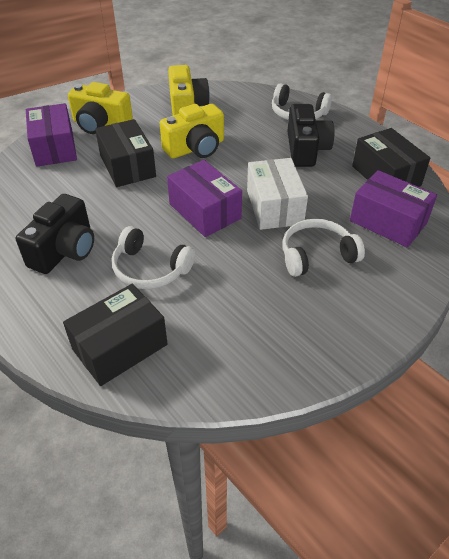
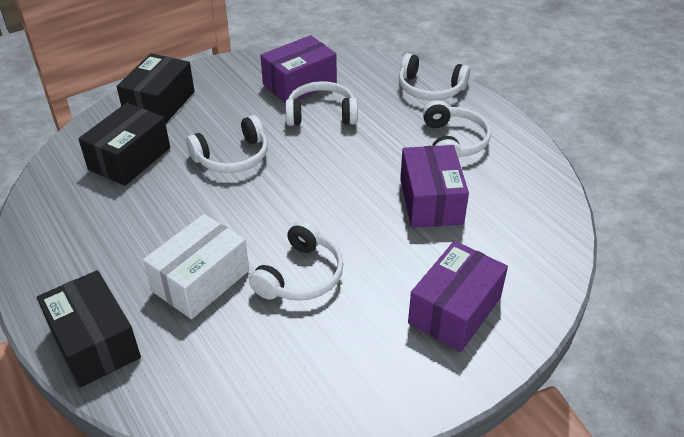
black camera: 2 -> 0
white headphones: 3 -> 5
yellow camera: 3 -> 0

